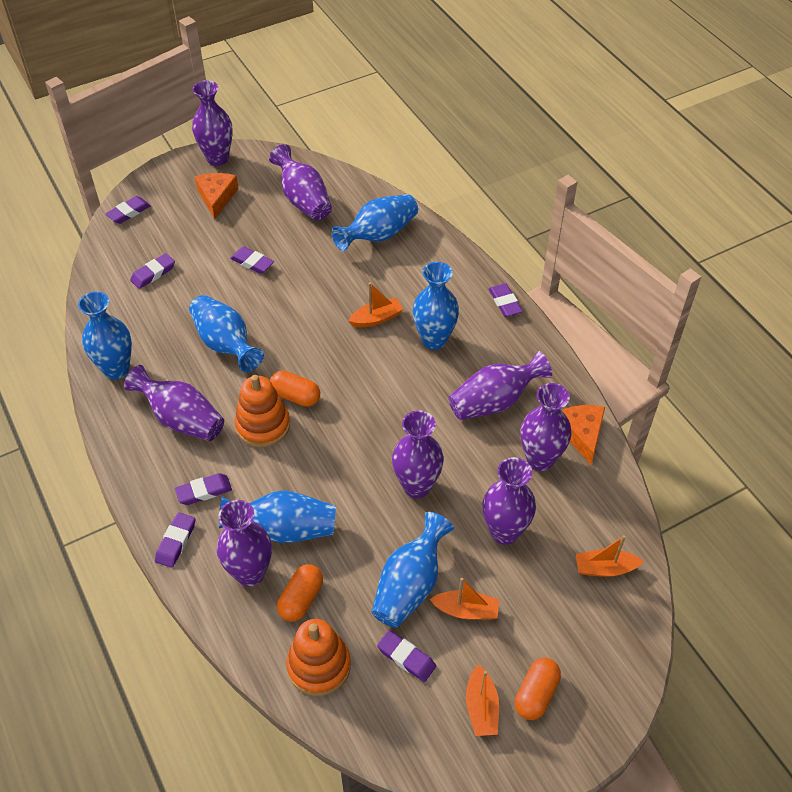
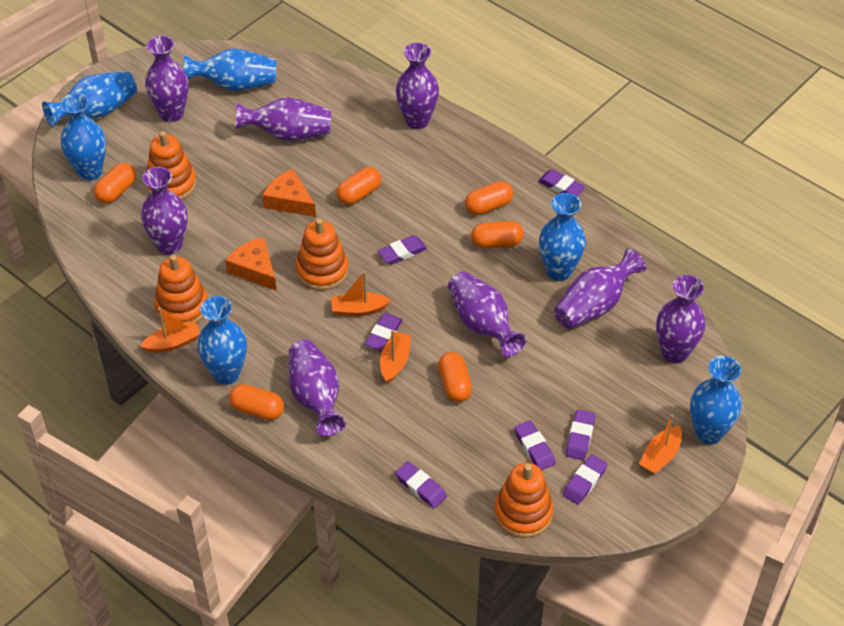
orange capsule: 3 -> 6
orange stacking toy: 2 -> 4

